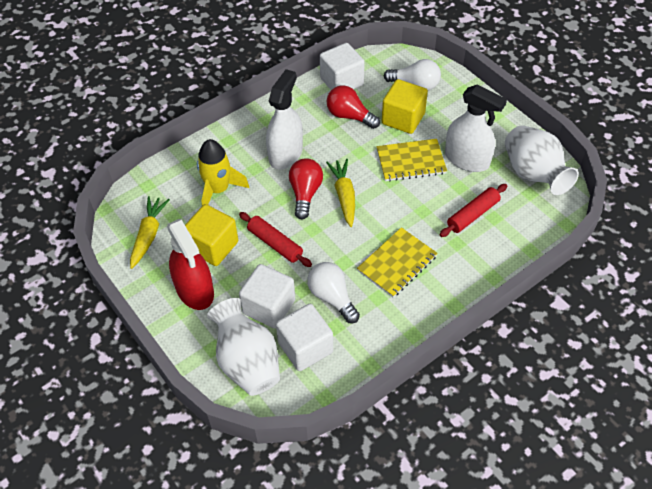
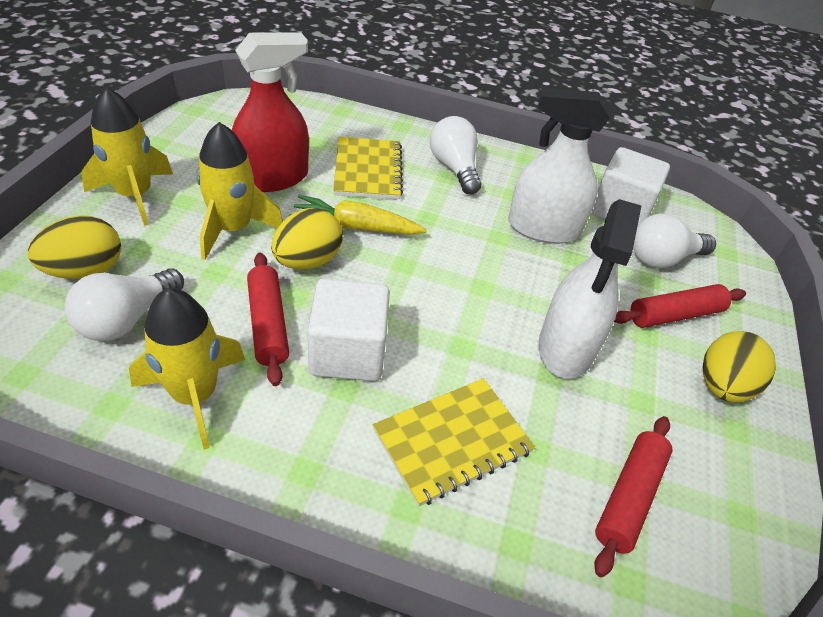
red light bulb: 2 -> 0
red rolling pin: 2 -> 3
white cube: 3 -> 2
white light bulb: 2 -> 3
white vase: 2 -> 0
yellow carrot: 2 -> 1
yellow cube: 2 -> 0
yellow egg: 0 -> 3
yellow rocket: 1 -> 3

